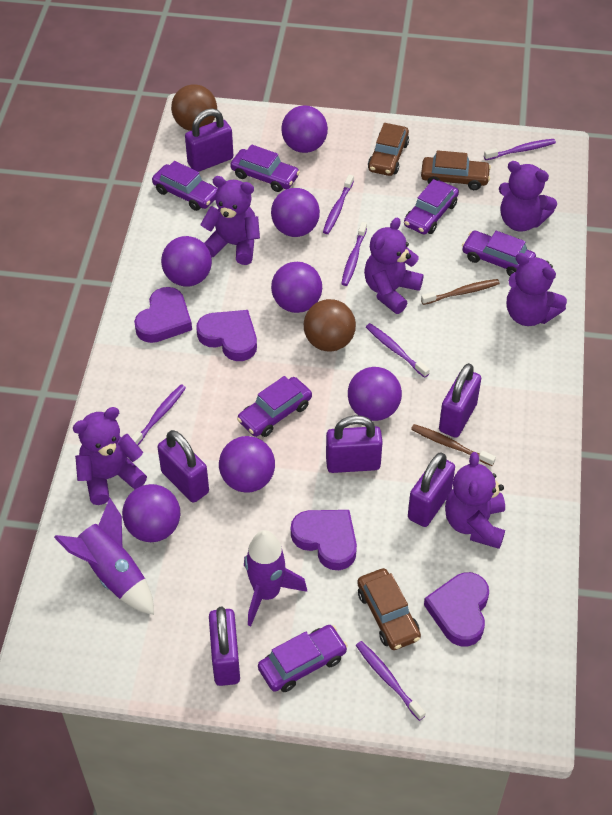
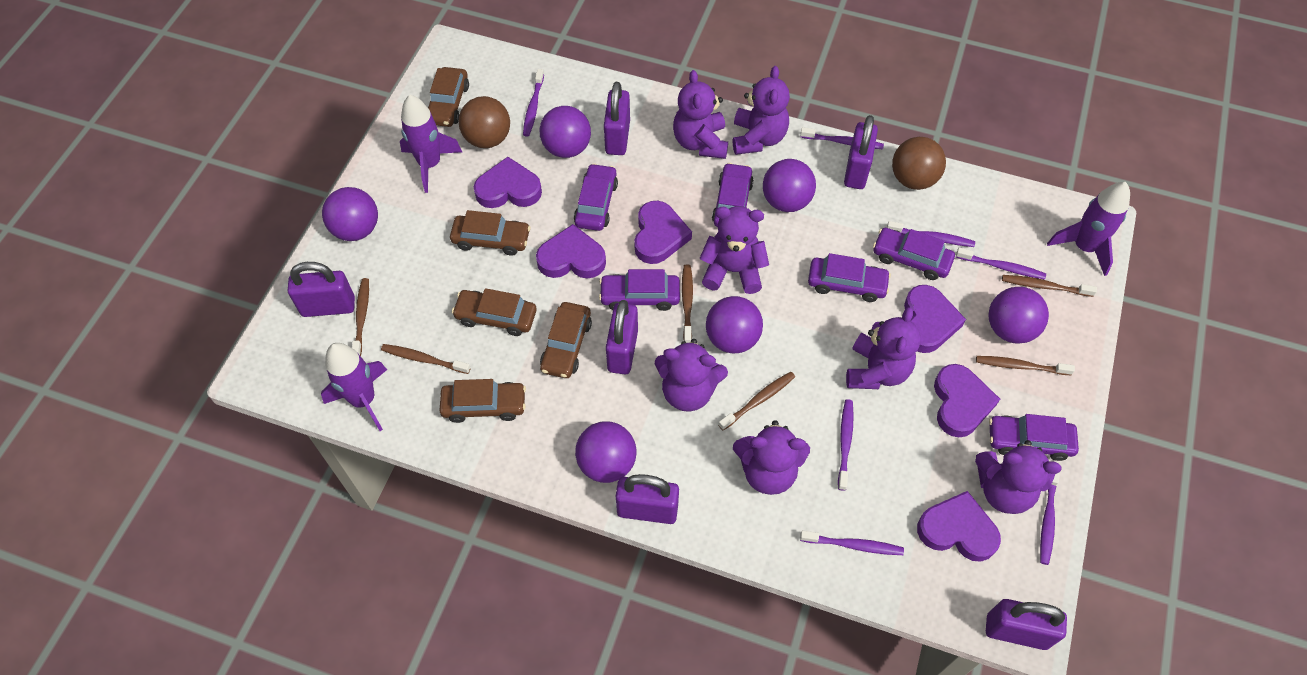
brown car: 3 -> 5
brown toothbrush: 2 -> 6
purple ball: 7 -> 6
purple heart: 4 -> 6
purple rocket: 2 -> 3
purple teddy bear: 6 -> 7
purple toothbrush: 6 -> 7

